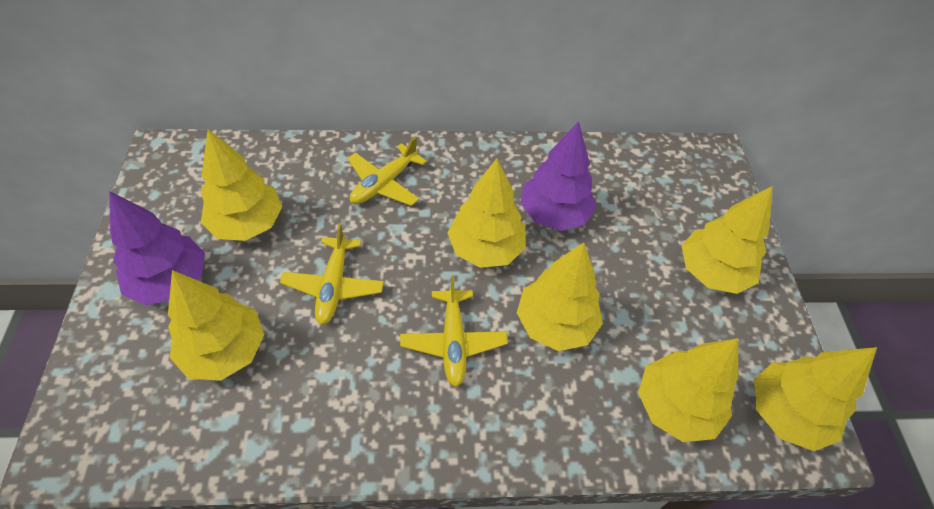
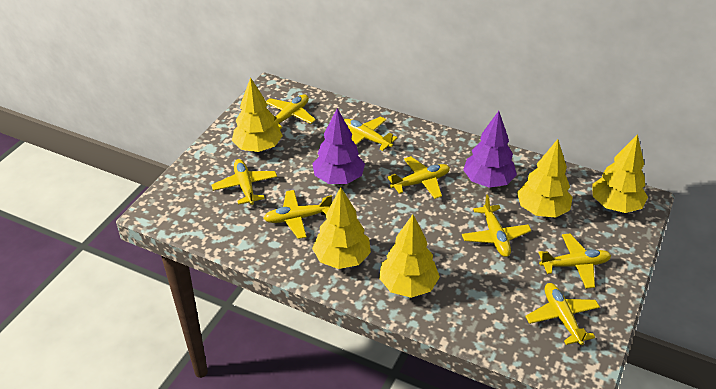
yellow plane: 3 -> 8
yellow tree: 7 -> 5

